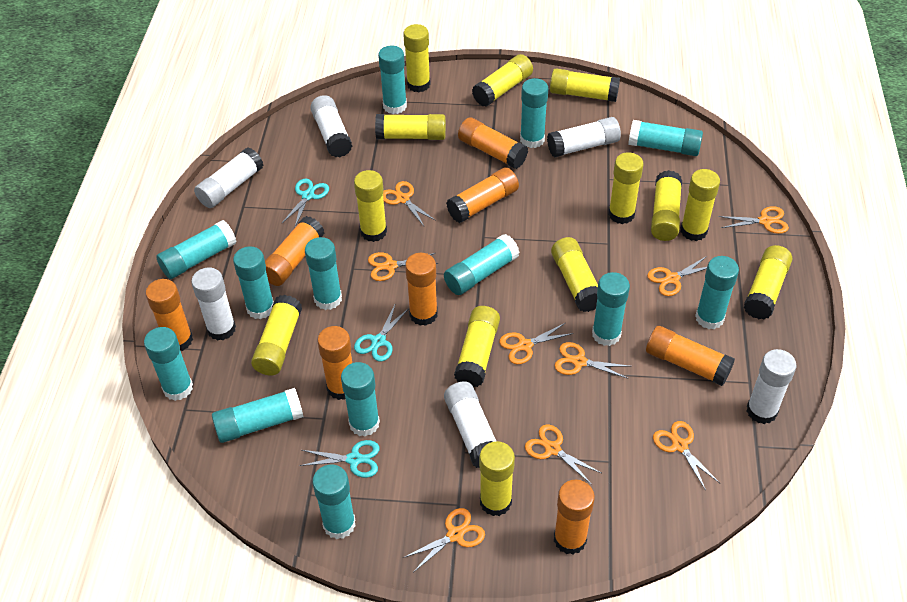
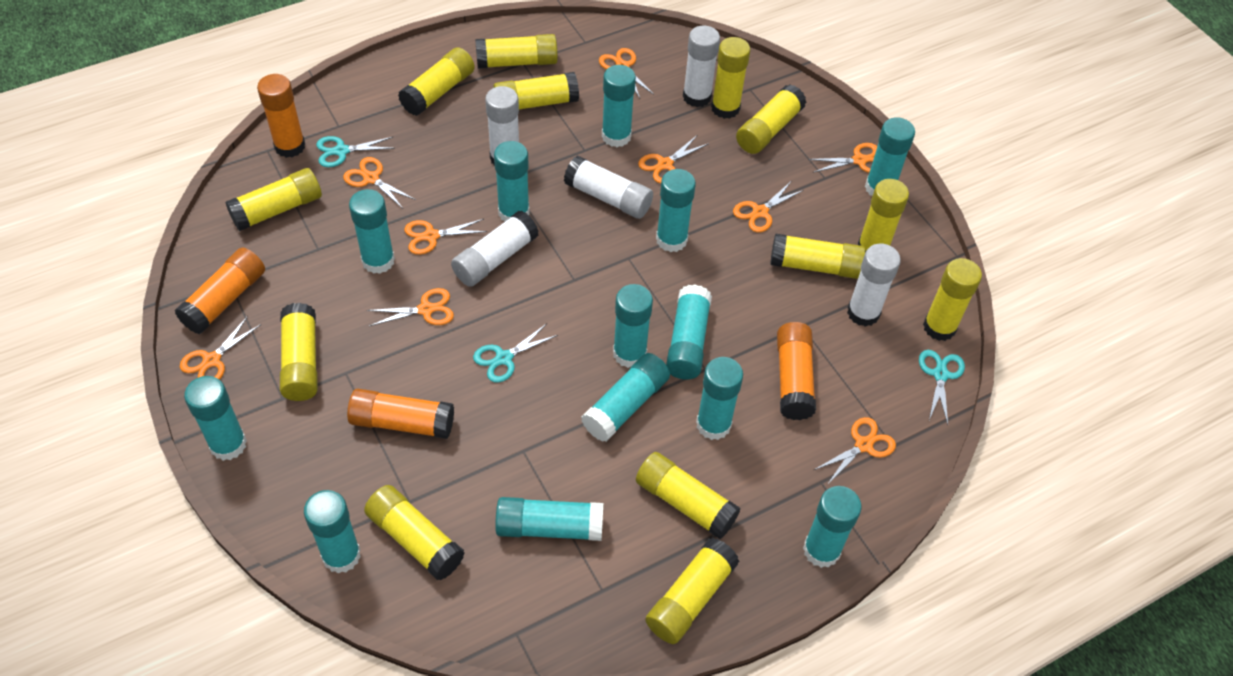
orange glue stick: 8 -> 4
white glue stick: 6 -> 5

